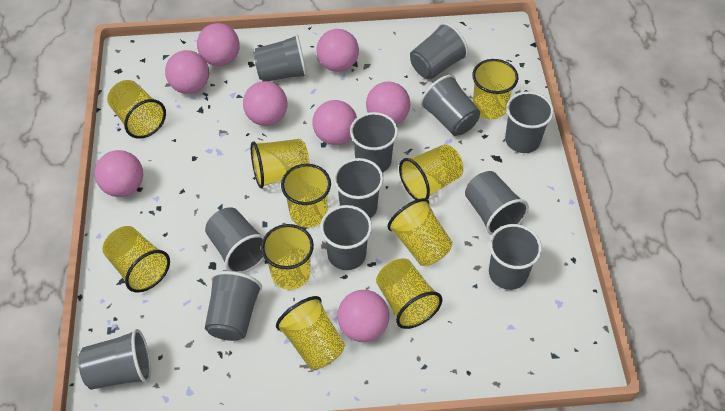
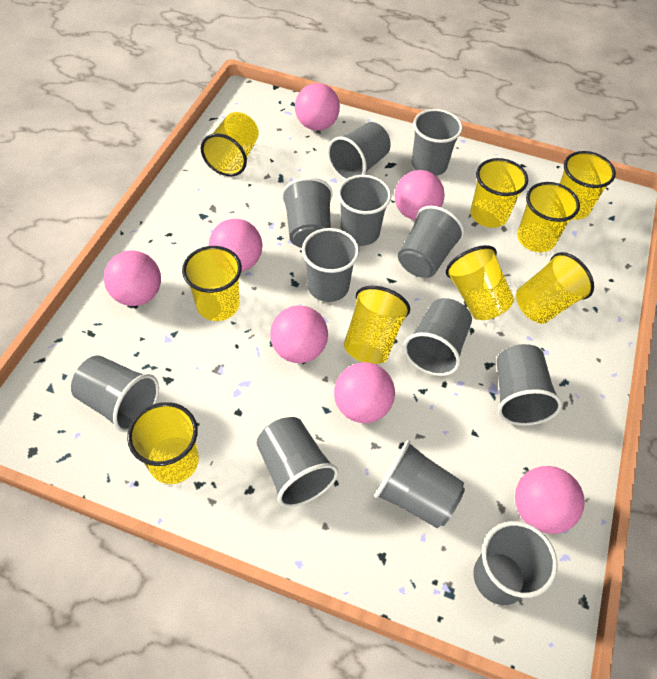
pink ball: 8 -> 7
yellow cup: 10 -> 9

